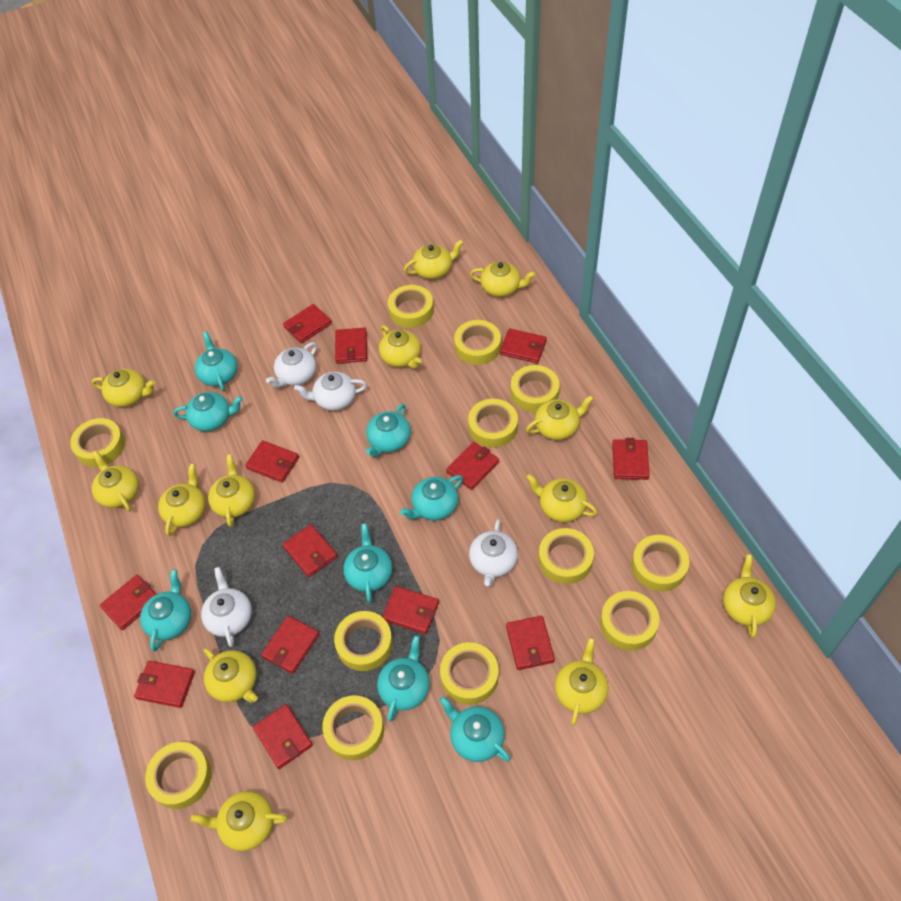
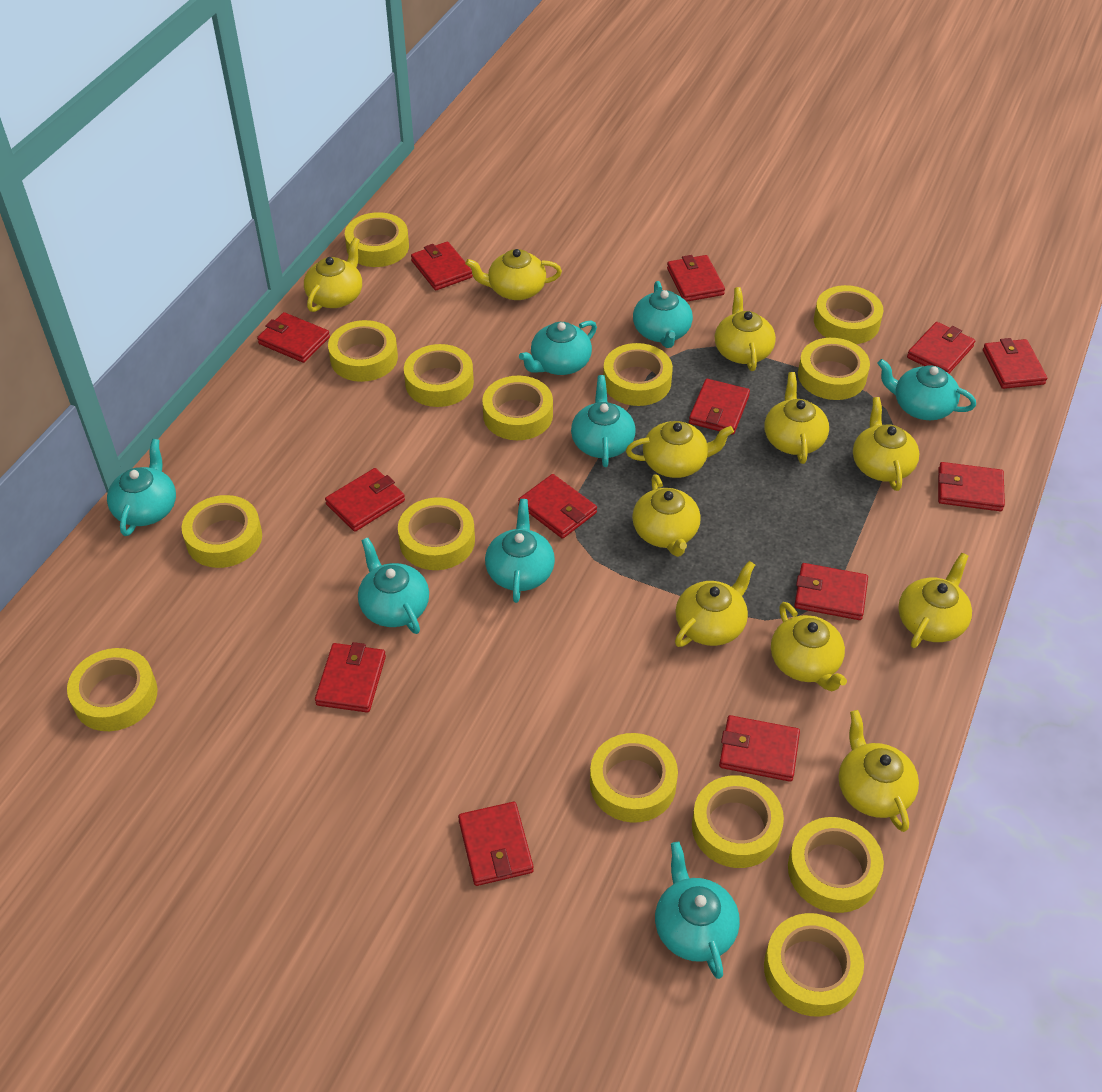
white teapot: 4 -> 0
yellow tape: 12 -> 14
yellow teapot: 13 -> 11

